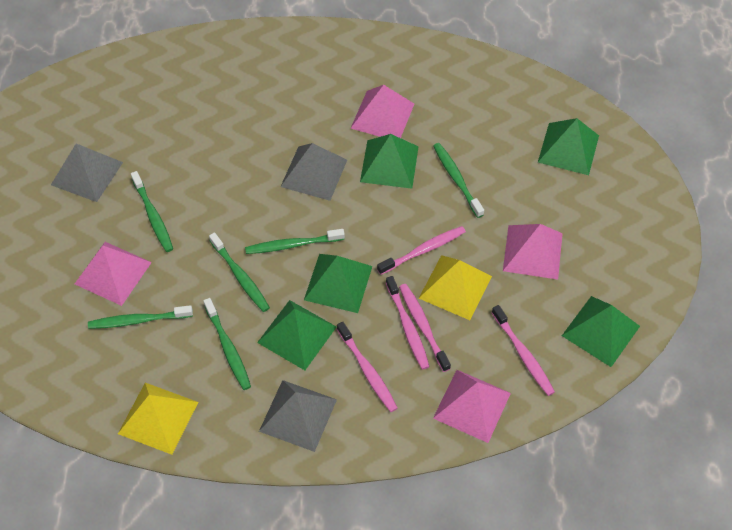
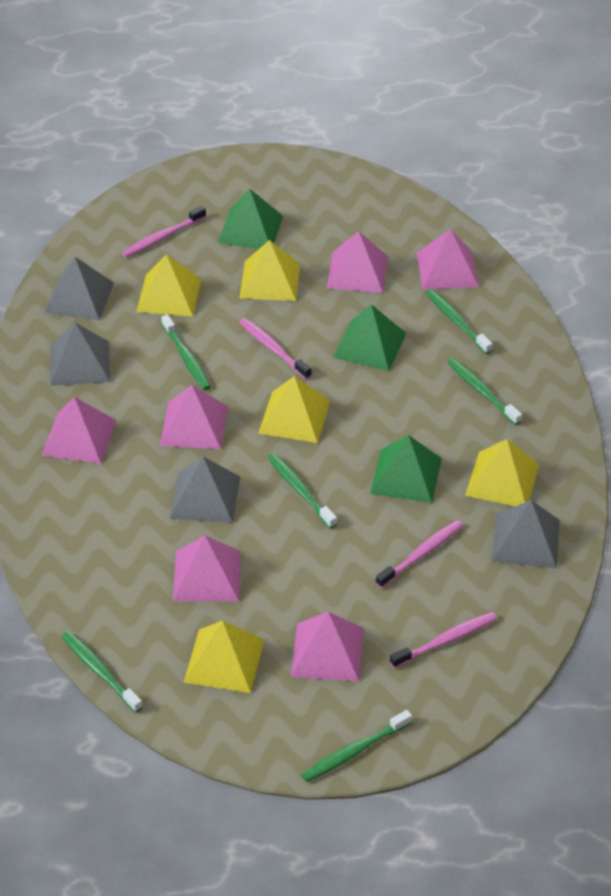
green pyramid: 5 -> 3
grey pyramid: 3 -> 4
pink pyramid: 4 -> 6
pink toothbrush: 5 -> 4
yellow pyramid: 2 -> 5

